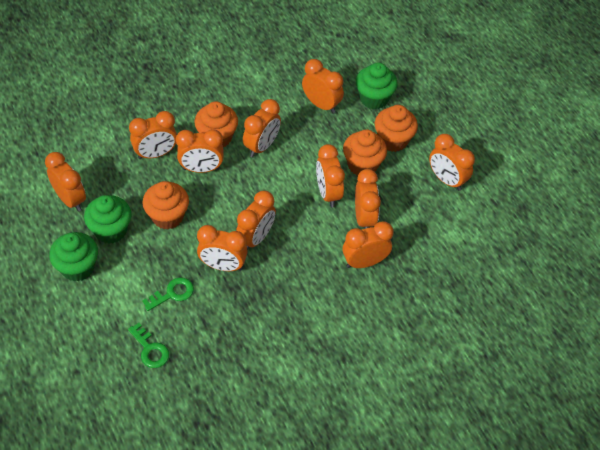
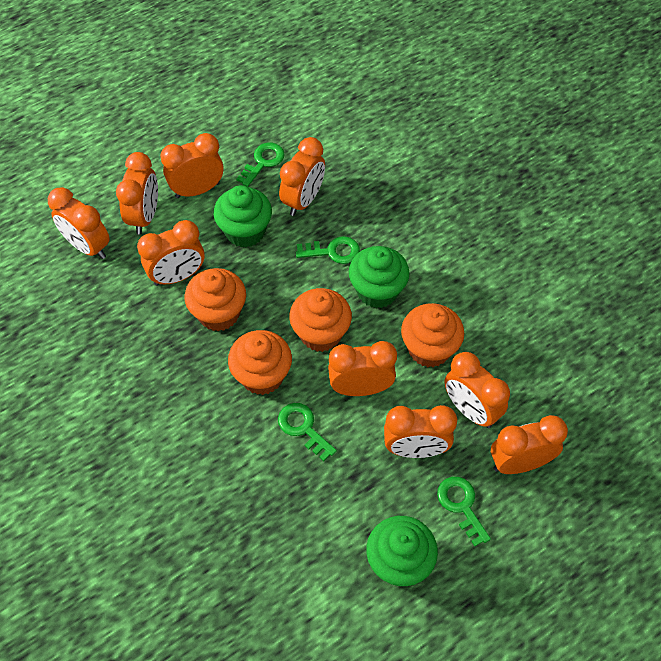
green key: 2 -> 4
orange clock: 11 -> 9

